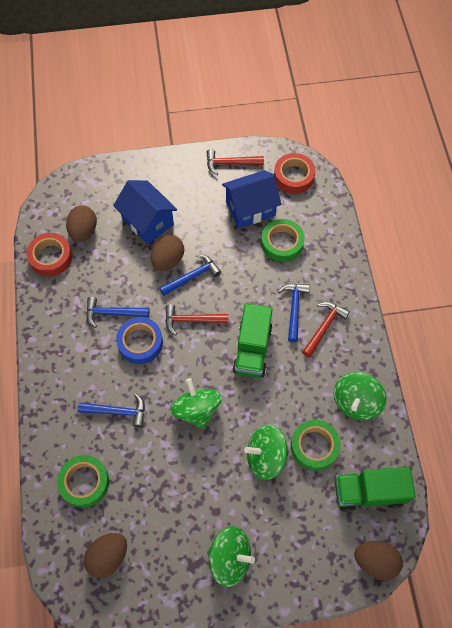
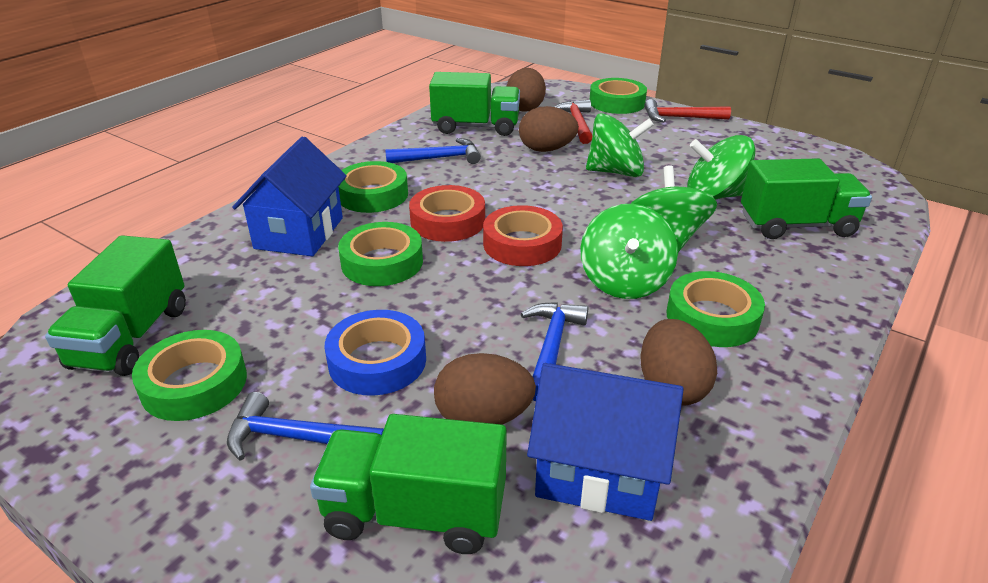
blue hammer: 4 -> 3
green tape: 3 -> 5
green truck: 2 -> 4
red hammer: 3 -> 2

